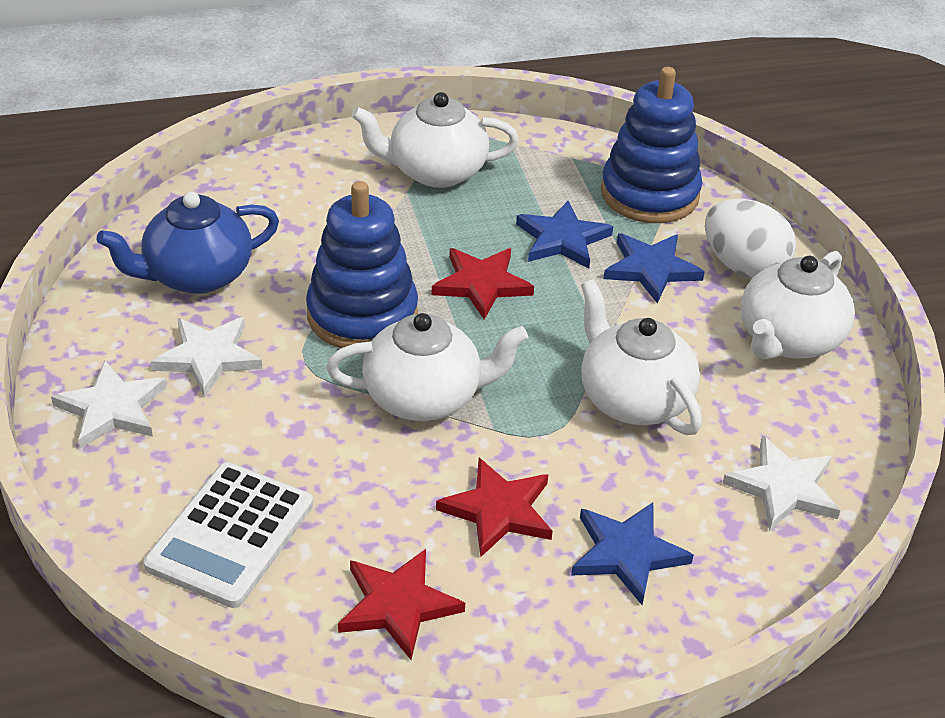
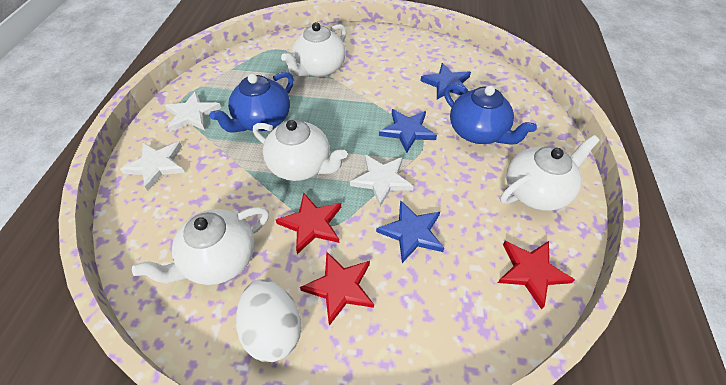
blue stacking toy: 2 -> 0
blue teapot: 1 -> 2
white calculator: 1 -> 0

